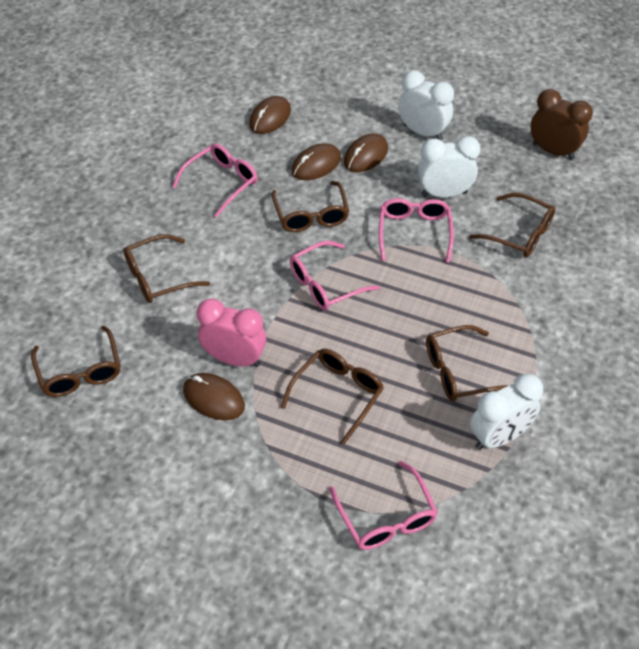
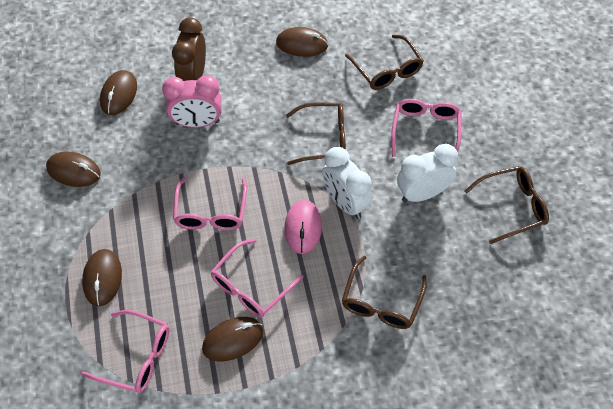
brown glasses: 6 -> 4
brown mouse: 4 -> 5
pink mouse: 0 -> 1
white clock: 3 -> 2

